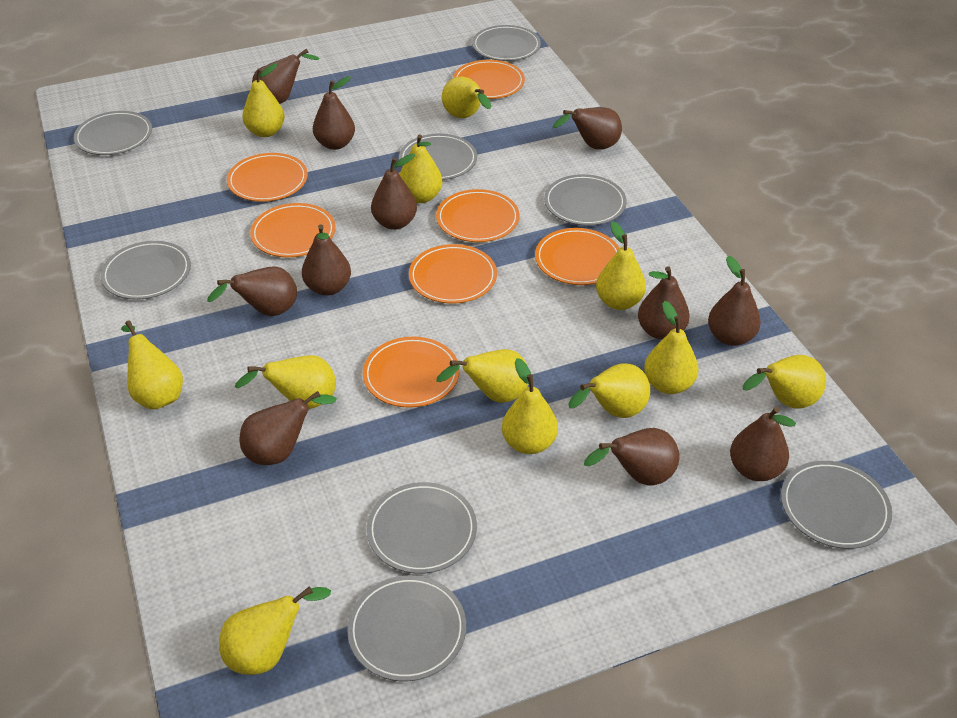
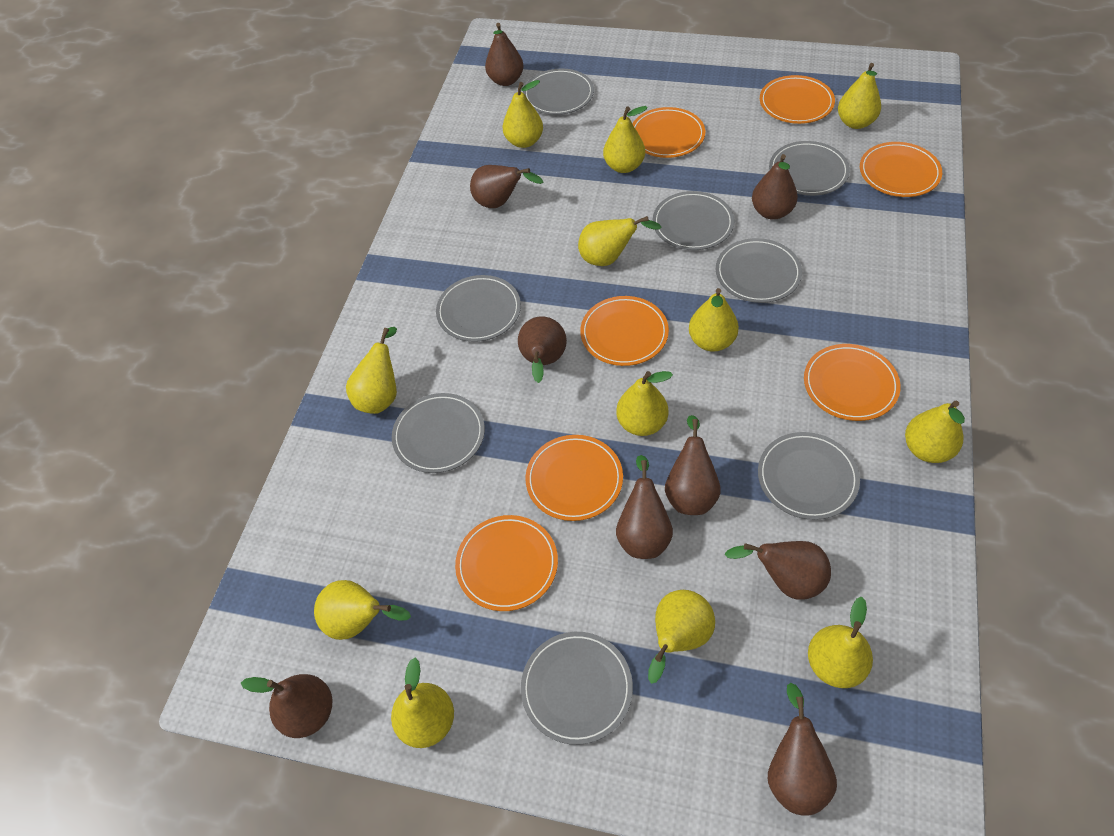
brown pear: 11 -> 9

